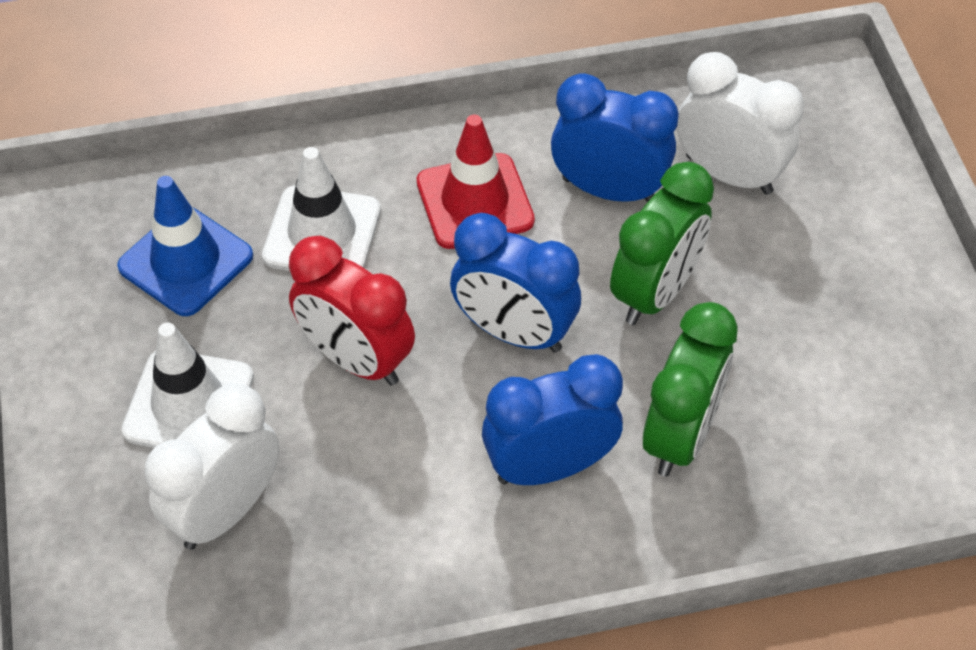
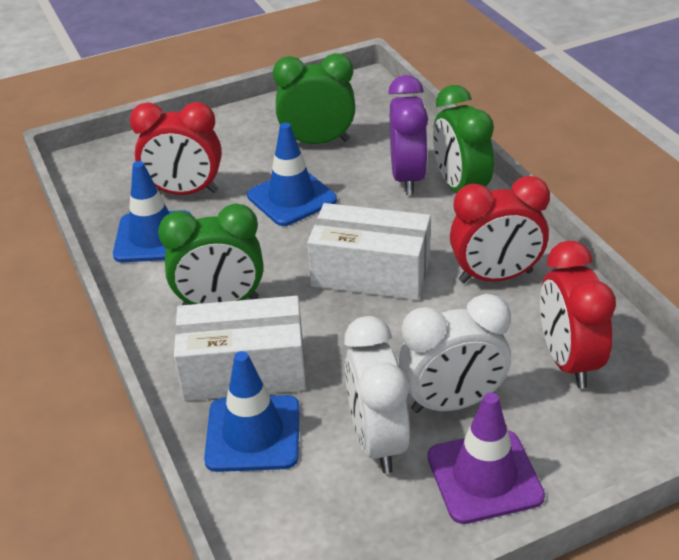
blue clock: 3 -> 0
blue traffic cone: 1 -> 3
green clock: 2 -> 3
purple clock: 0 -> 1
purple traffic cone: 0 -> 1
red clock: 1 -> 3
red traffic cone: 1 -> 0
white box: 0 -> 2
white traffic cone: 2 -> 0

